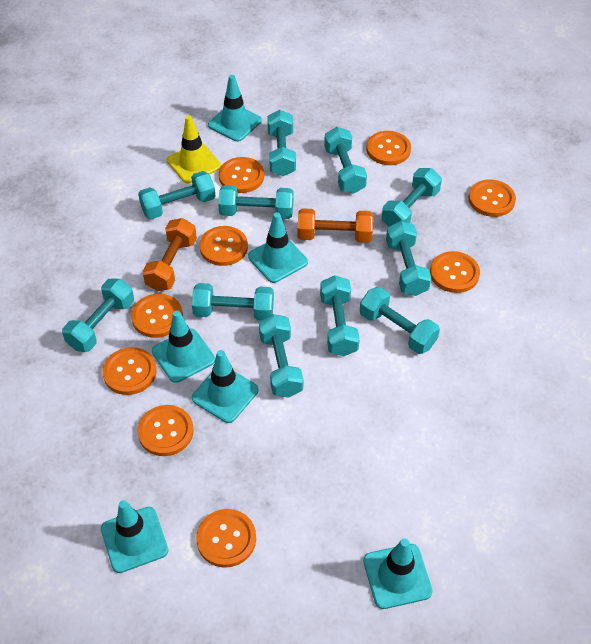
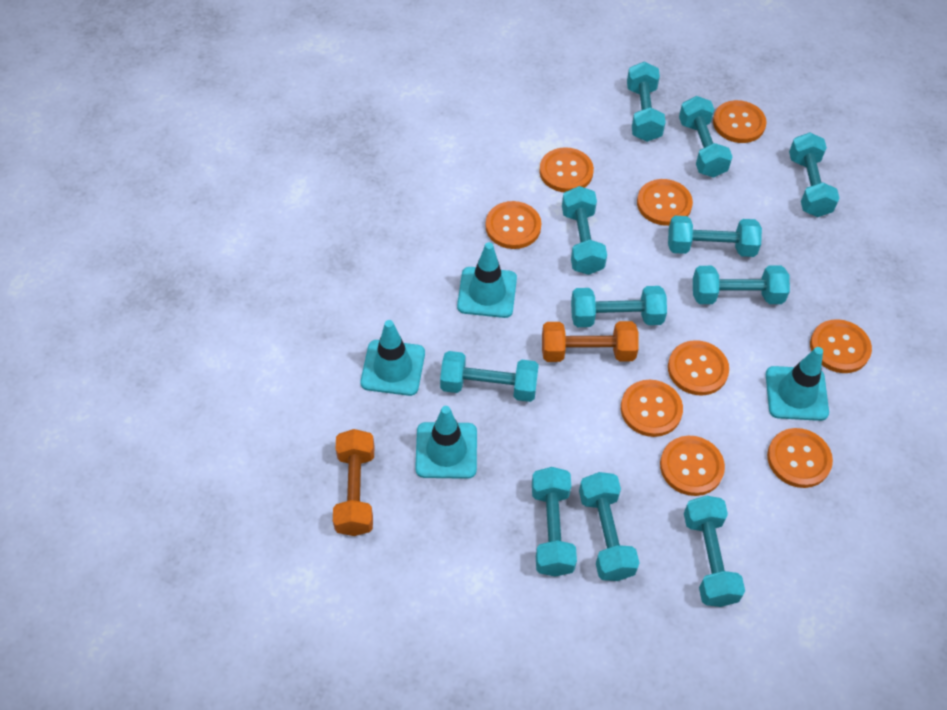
turquoise traffic cone: 6 -> 4
yellow traffic cone: 1 -> 0

